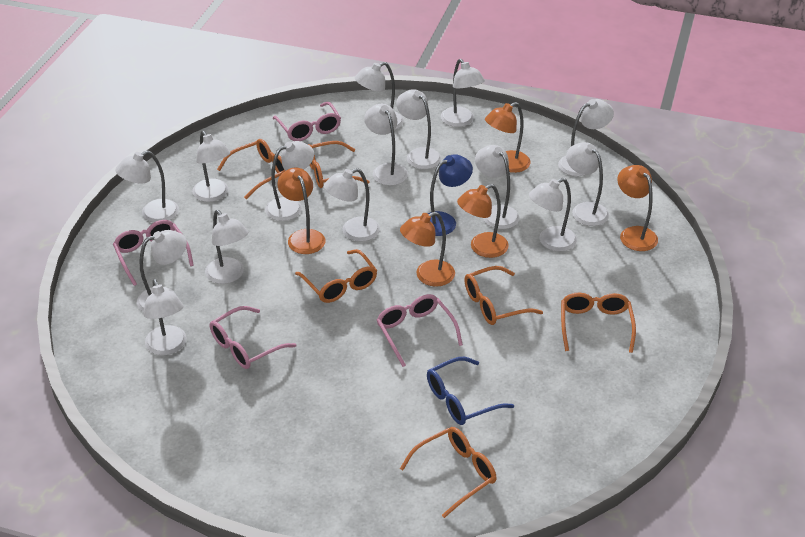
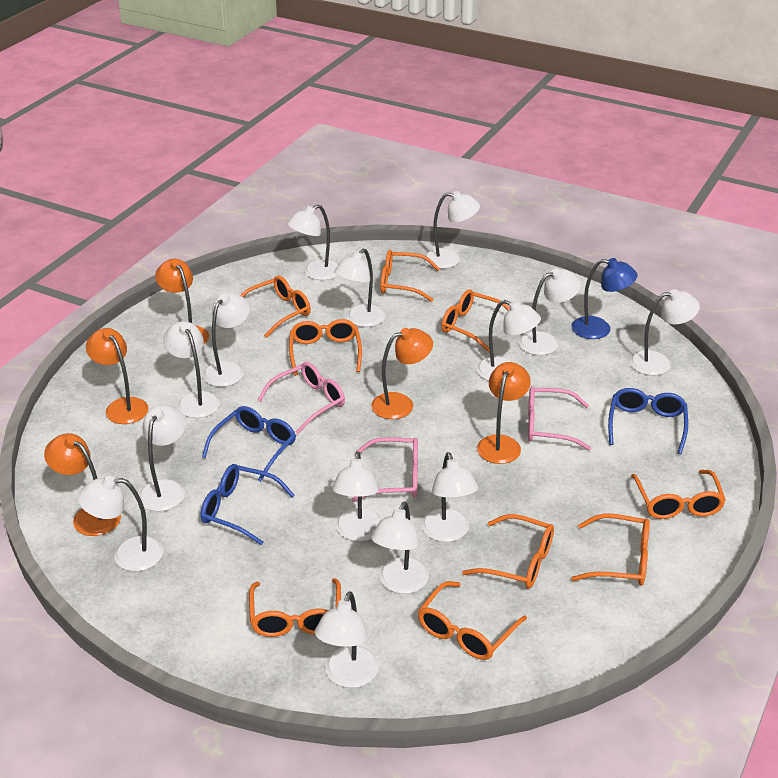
blue glasses: 1 -> 3
orange glasses: 6 -> 9
pink glasses: 4 -> 3
white lamp: 15 -> 14

